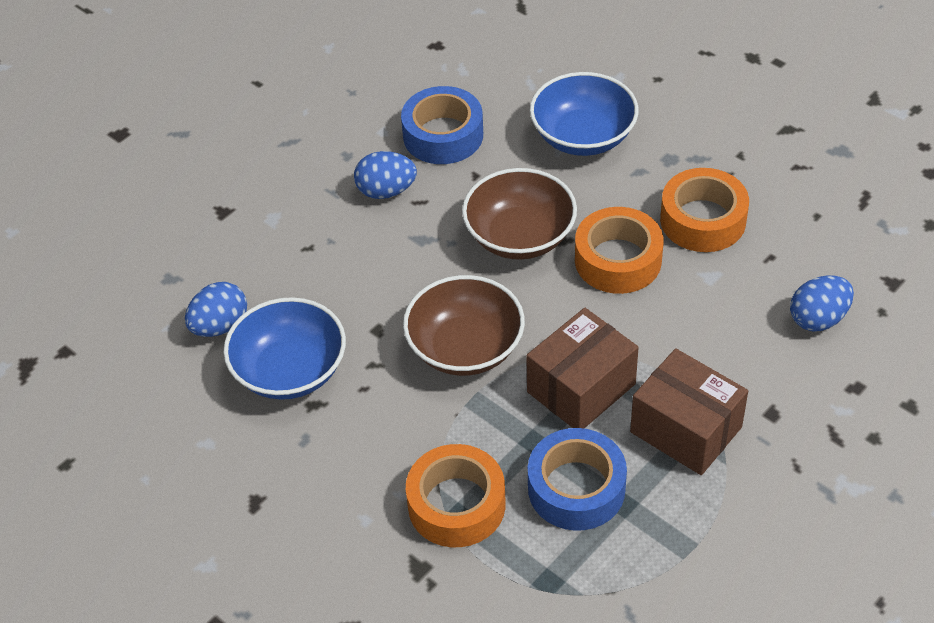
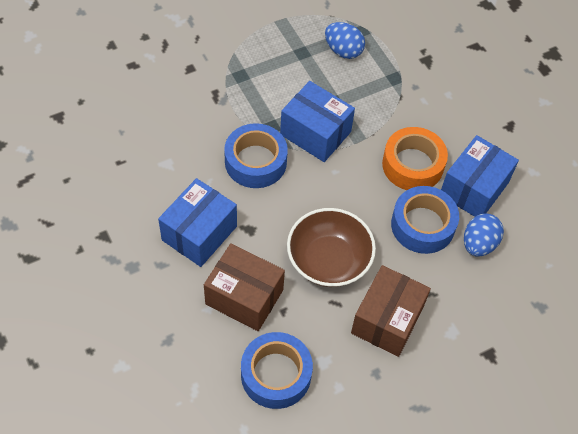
blue bowl: 2 -> 0
blue box: 0 -> 3
blue egg: 3 -> 2
blue tape: 2 -> 3
brown bowl: 2 -> 1
orange tape: 3 -> 1

